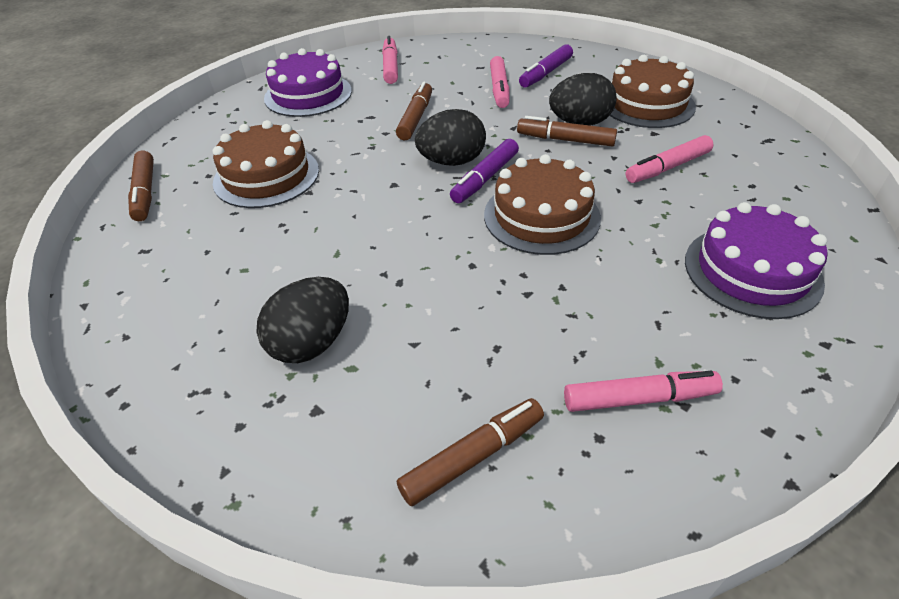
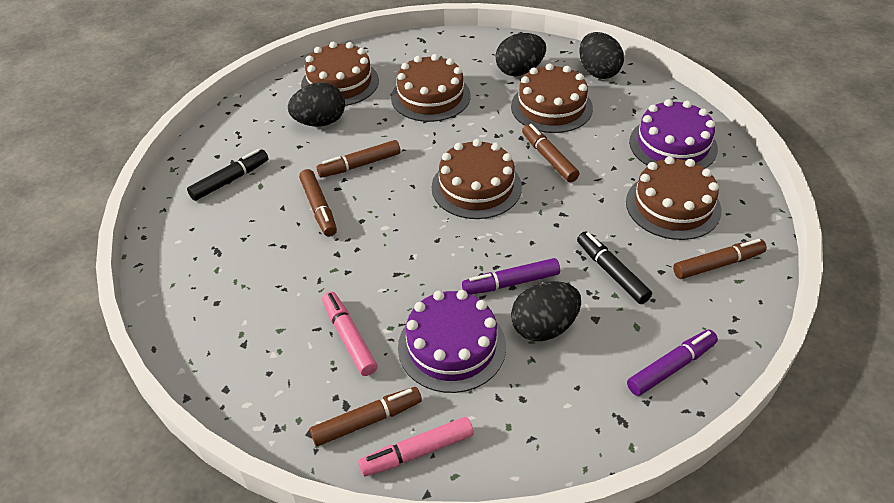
black egg: 3 -> 4
black marker: 0 -> 2
brown cake: 3 -> 5
brown marker: 4 -> 5
pink marker: 4 -> 2

